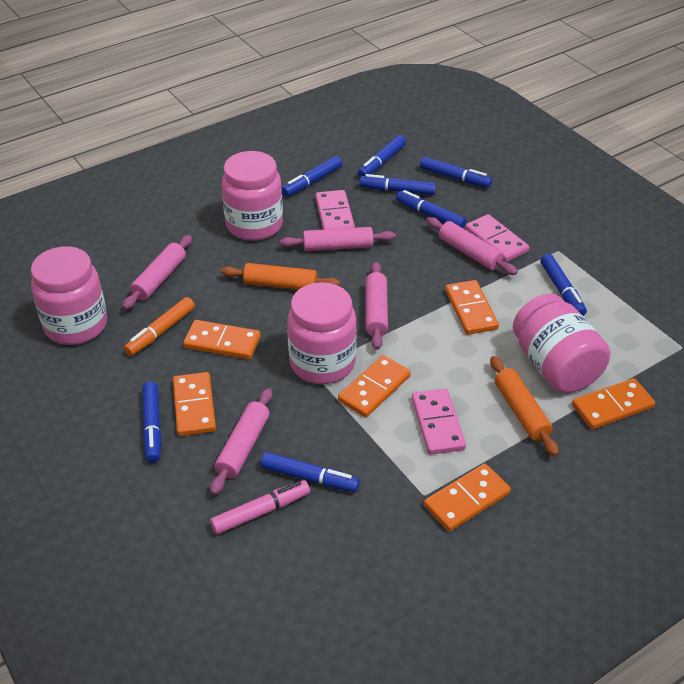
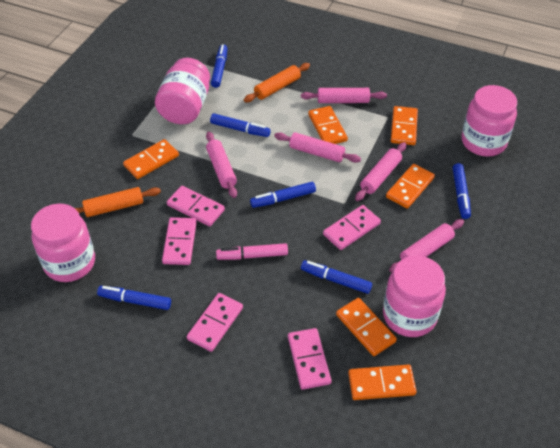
blue marker: 8 -> 6
orange marker: 1 -> 0
pink domino: 3 -> 5

